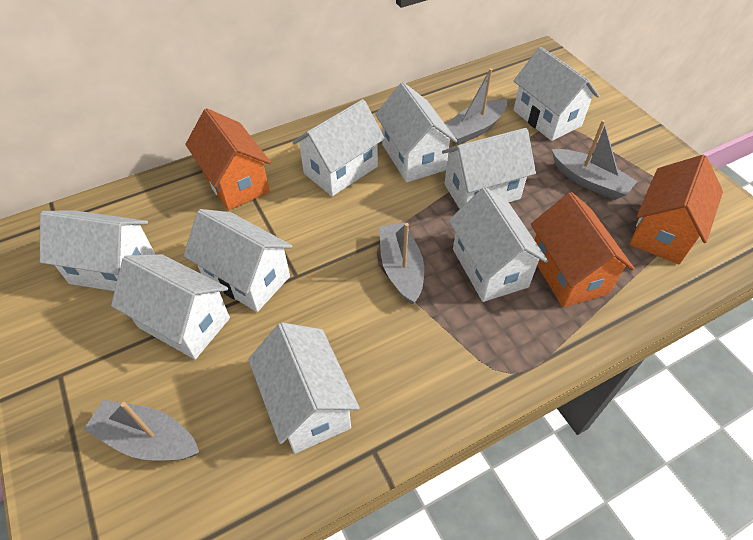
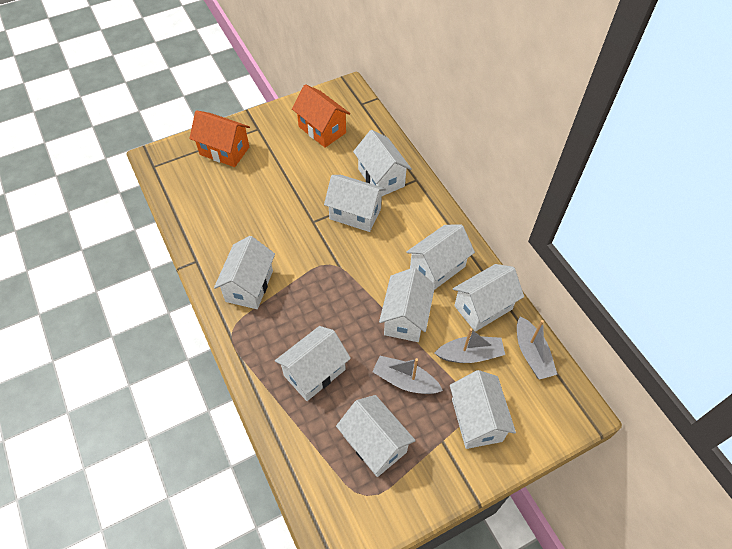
grey boat: 4 -> 3
orange house: 3 -> 2

